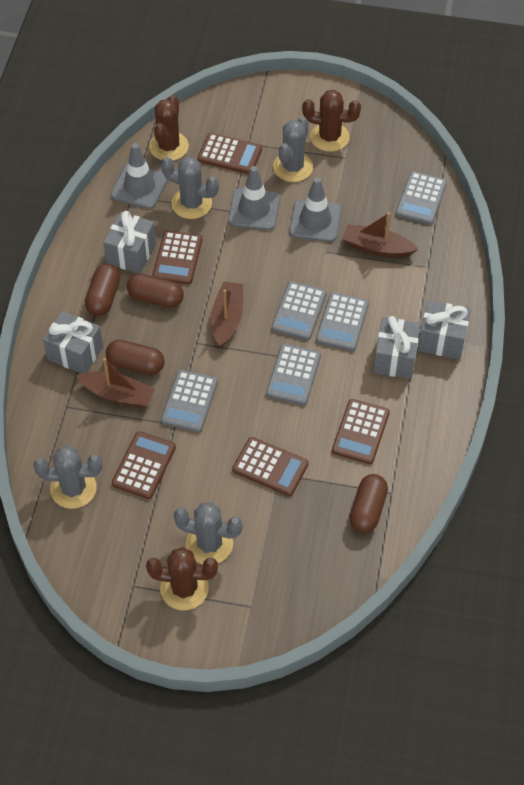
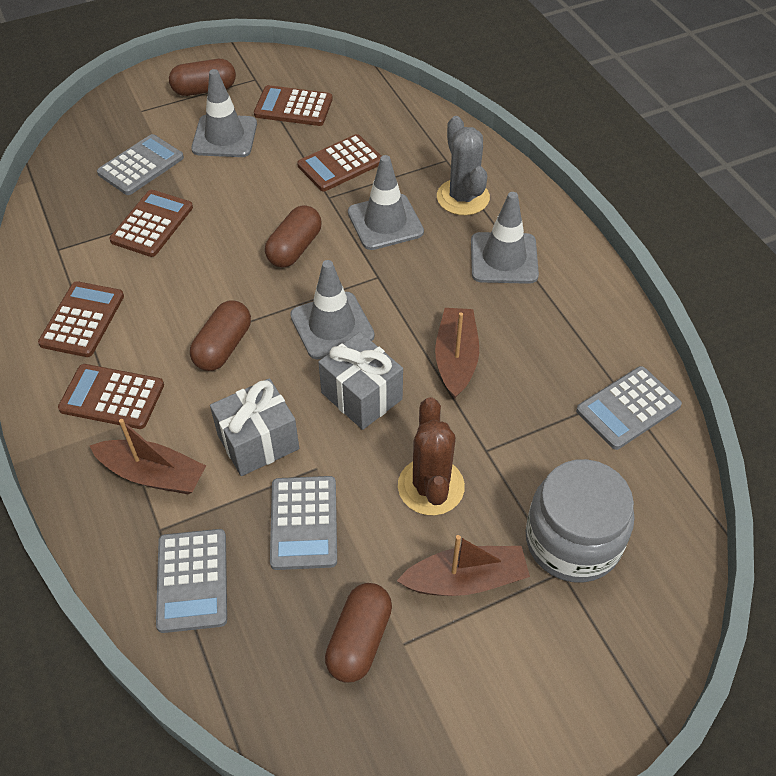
brown cactus: 3 -> 1
grey cactus: 4 -> 1
grey calculator: 5 -> 4
grey gift: 4 -> 2
grey jar: 0 -> 1
grey traffic cone: 3 -> 4

